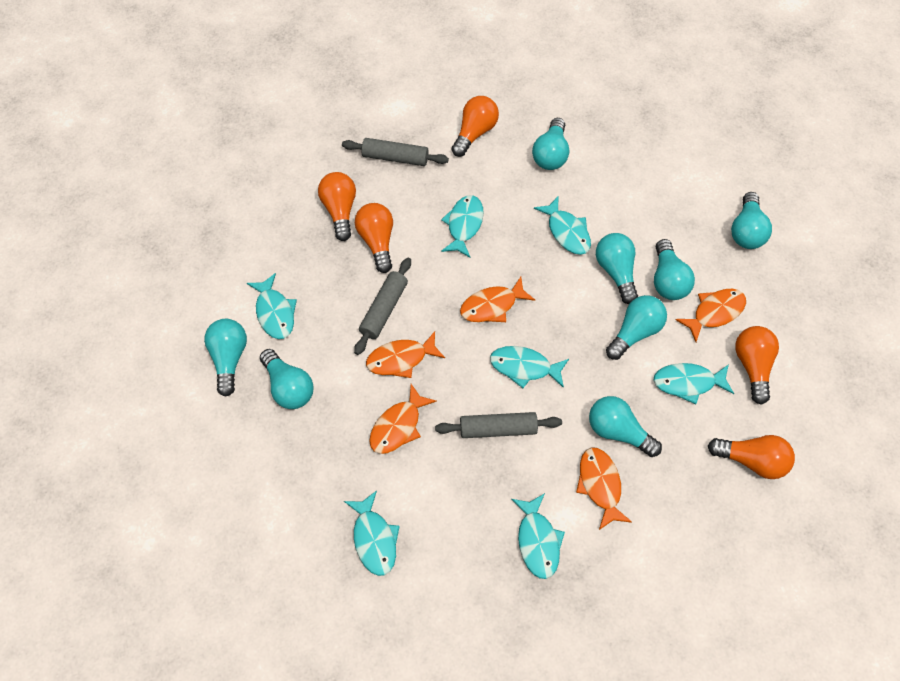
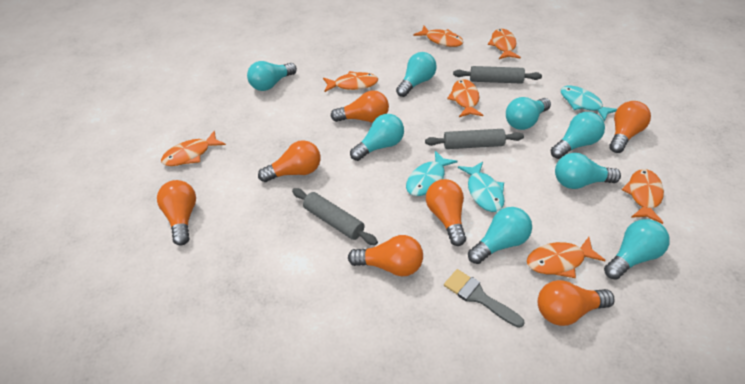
grey brush: 0 -> 1
orange fish: 5 -> 7
orange light bulb: 5 -> 7
turquoise fish: 7 -> 3

